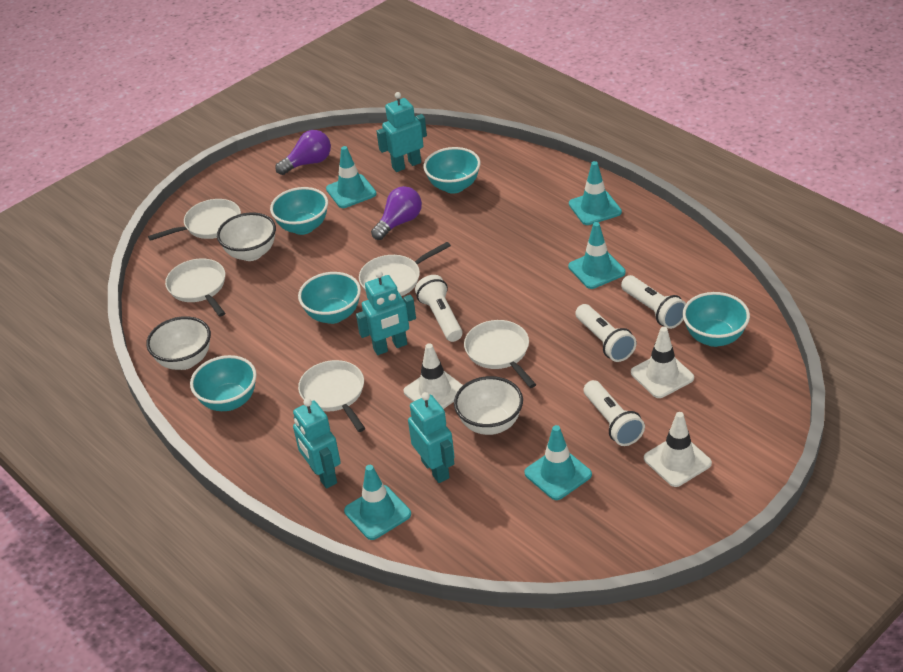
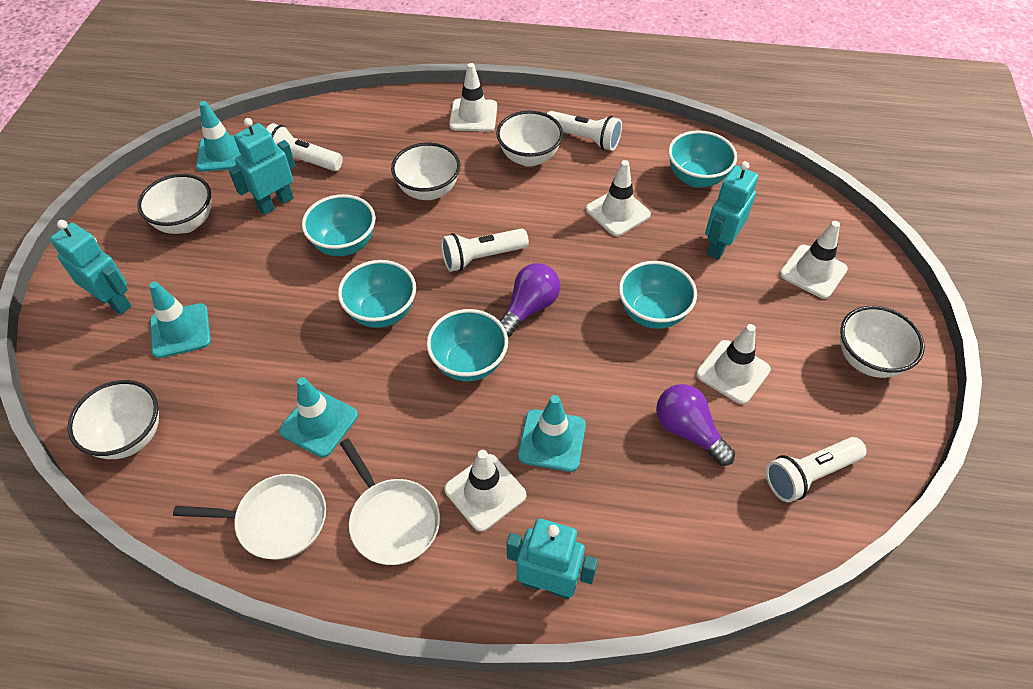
turquoise traffic cone: 5 -> 4
white bowl: 3 -> 5
white pan: 5 -> 2
white traffic cone: 3 -> 5

